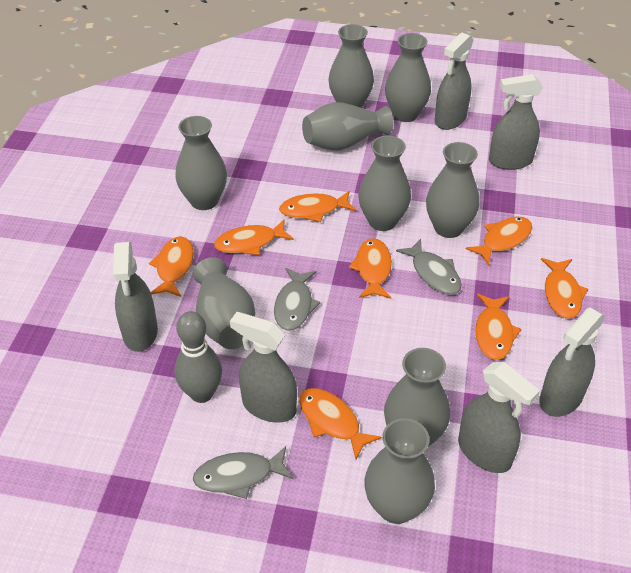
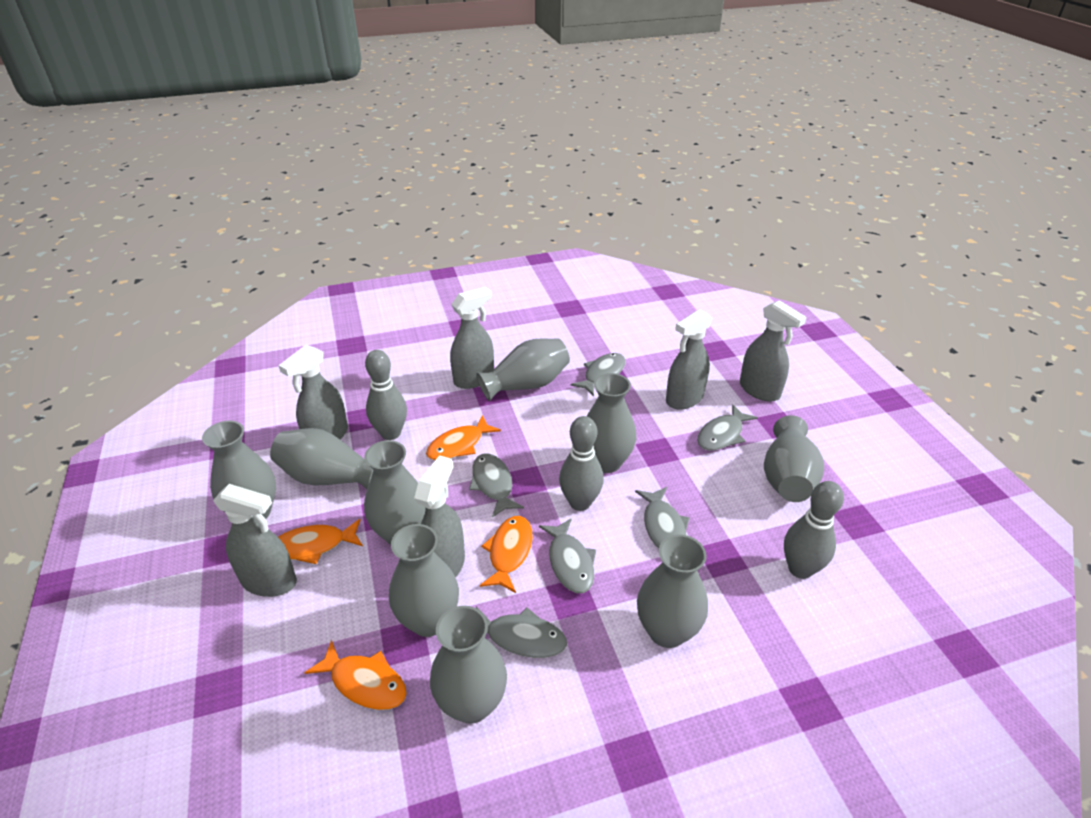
grey bowling pin: 1 -> 3
grey fish: 3 -> 6
orange fish: 8 -> 4

